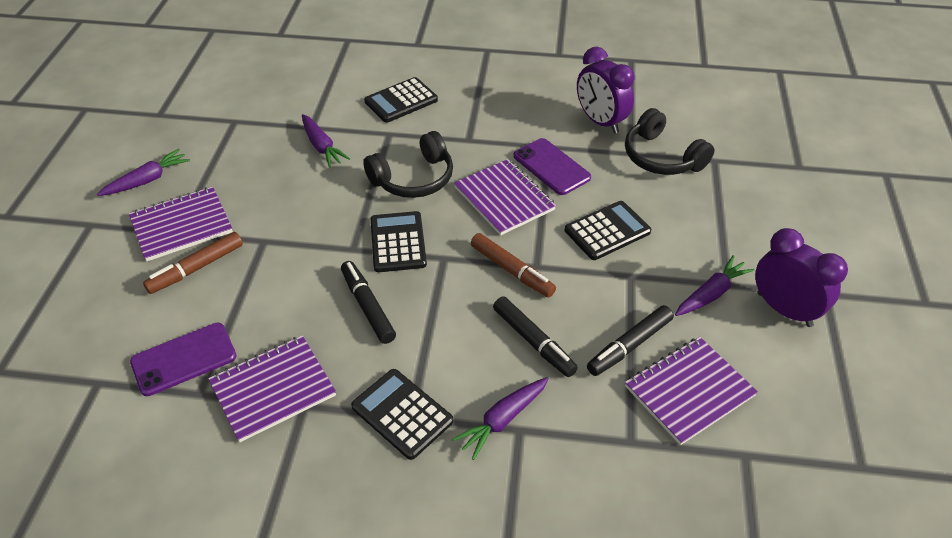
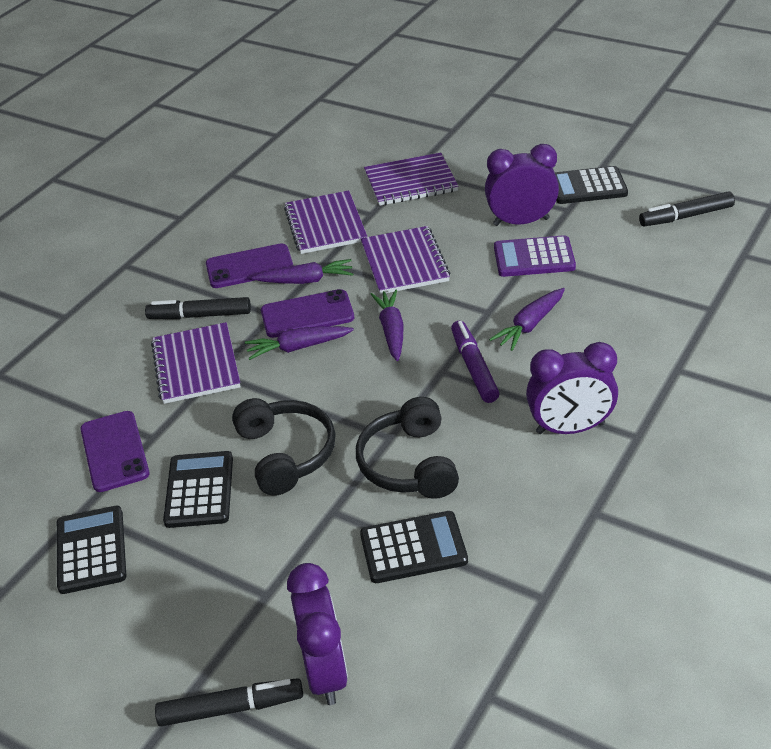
brown marker: 2 -> 0
purple calculator: 0 -> 1
purple clock: 2 -> 3
purple marker: 0 -> 1
purple phone: 2 -> 3

